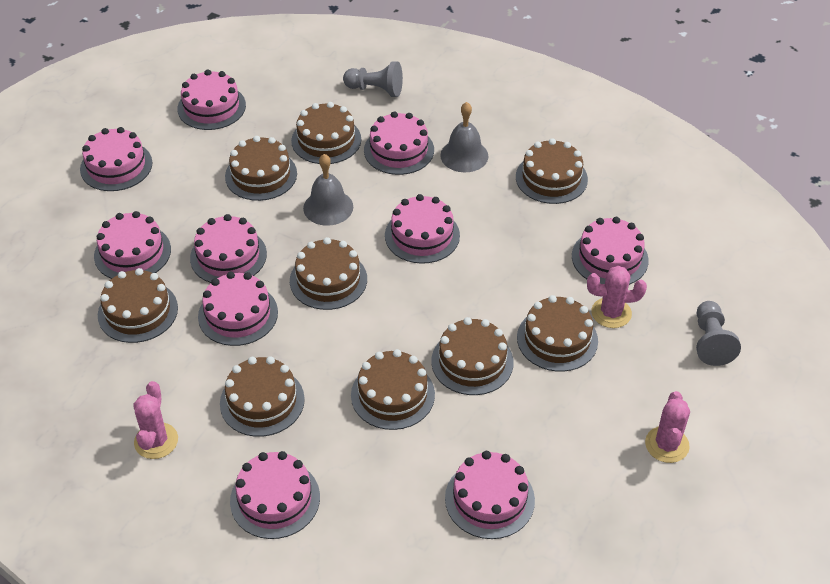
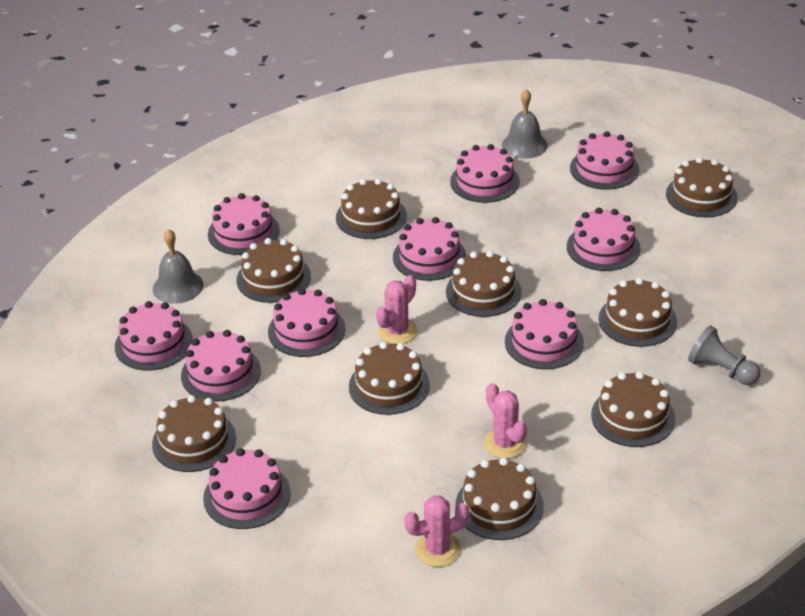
grey pawn: 2 -> 1

